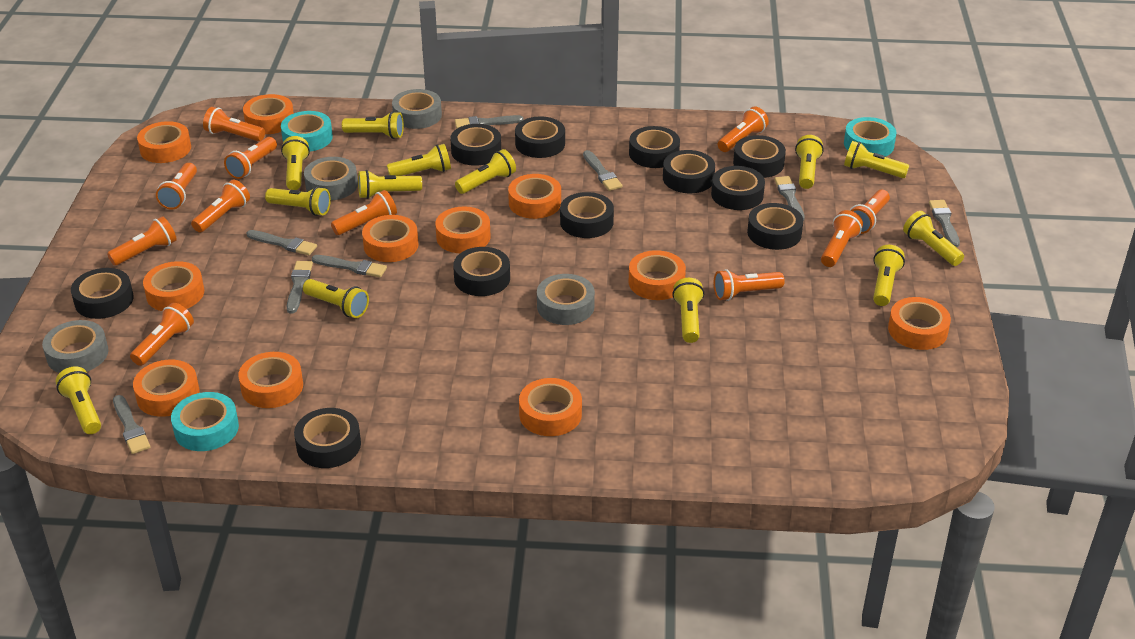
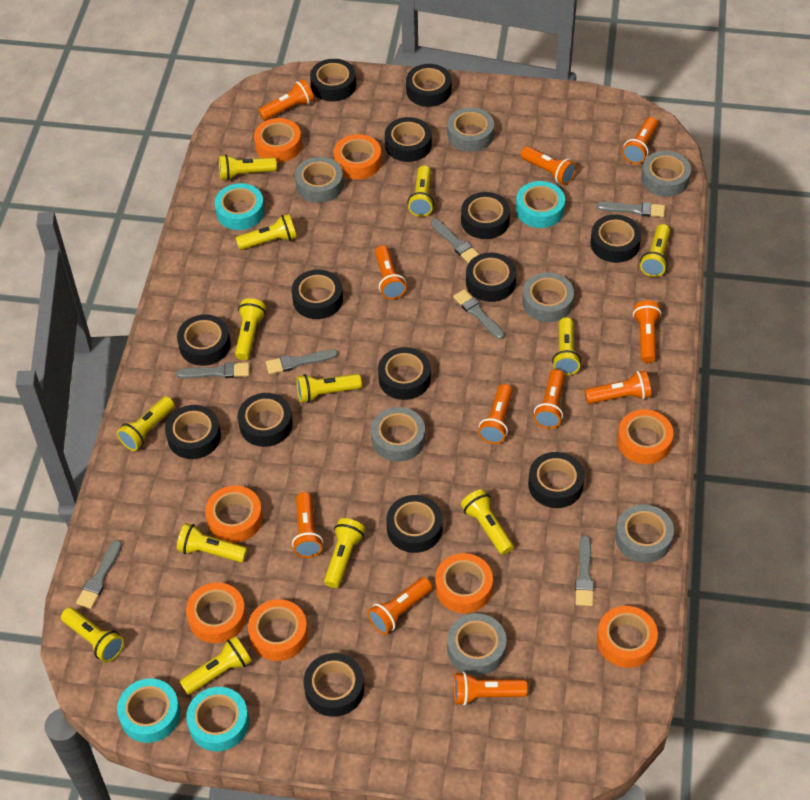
black tape: 11 -> 14
grey brush: 8 -> 7
grey tape: 4 -> 7
orange tape: 11 -> 8
turquoise tape: 3 -> 4

